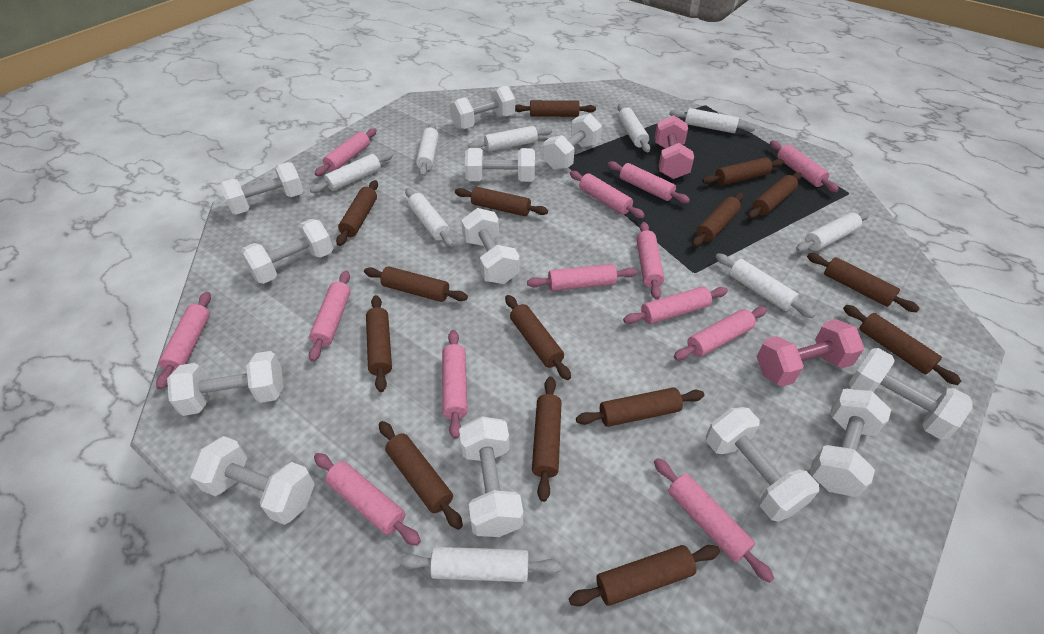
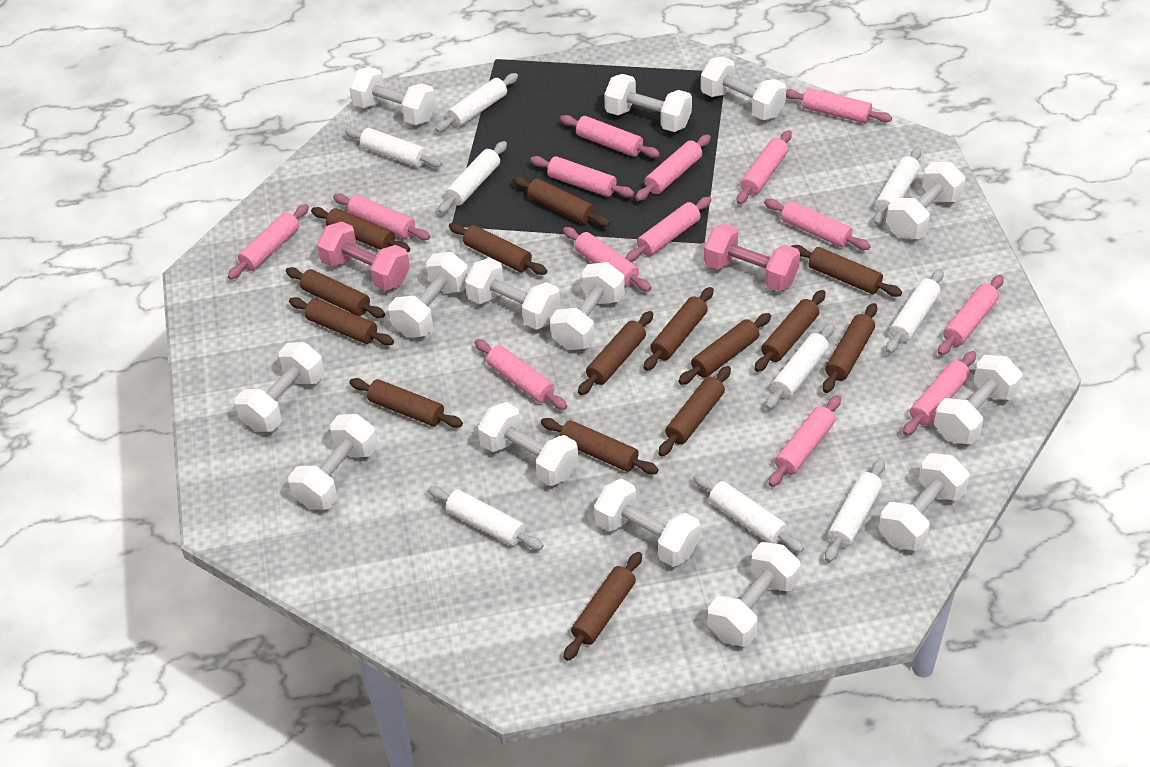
pink rolling pin: 13 -> 14
white dumbbell: 12 -> 14

